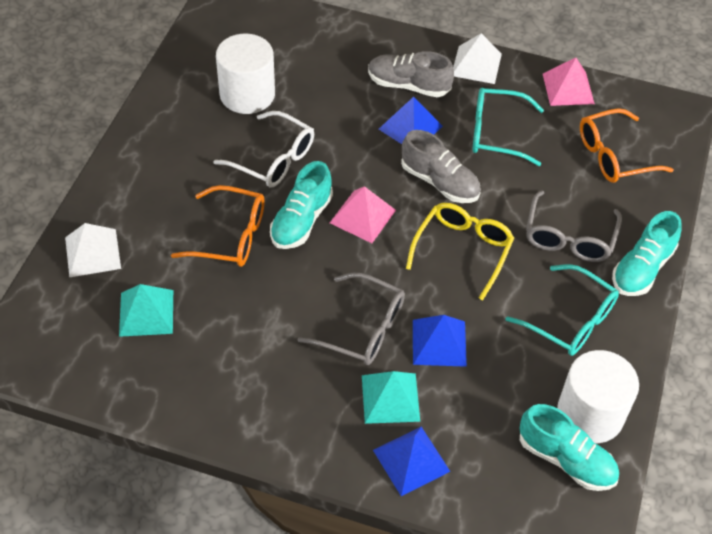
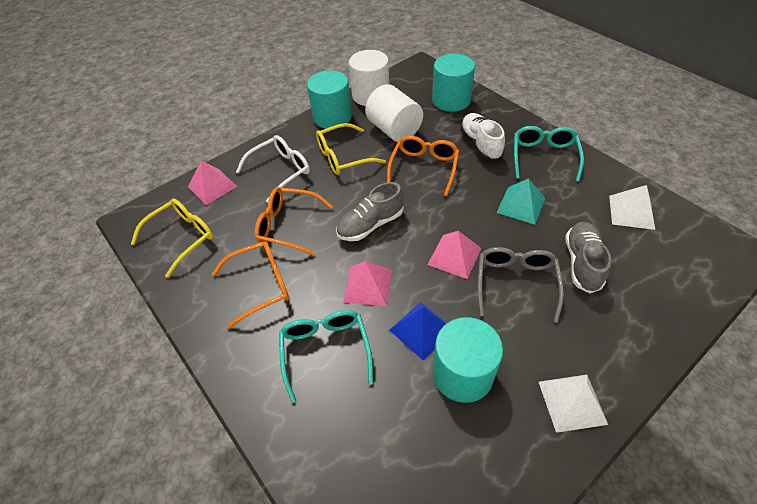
blue pyramid: 3 -> 1
grey glasses: 2 -> 1
orange glasses: 2 -> 3
pink pyramid: 2 -> 3
turquoise cylinder: 0 -> 3
turquoise pyramid: 2 -> 1
turquoise shoe: 3 -> 0
white shoe: 0 -> 1
yellow glasses: 1 -> 2

